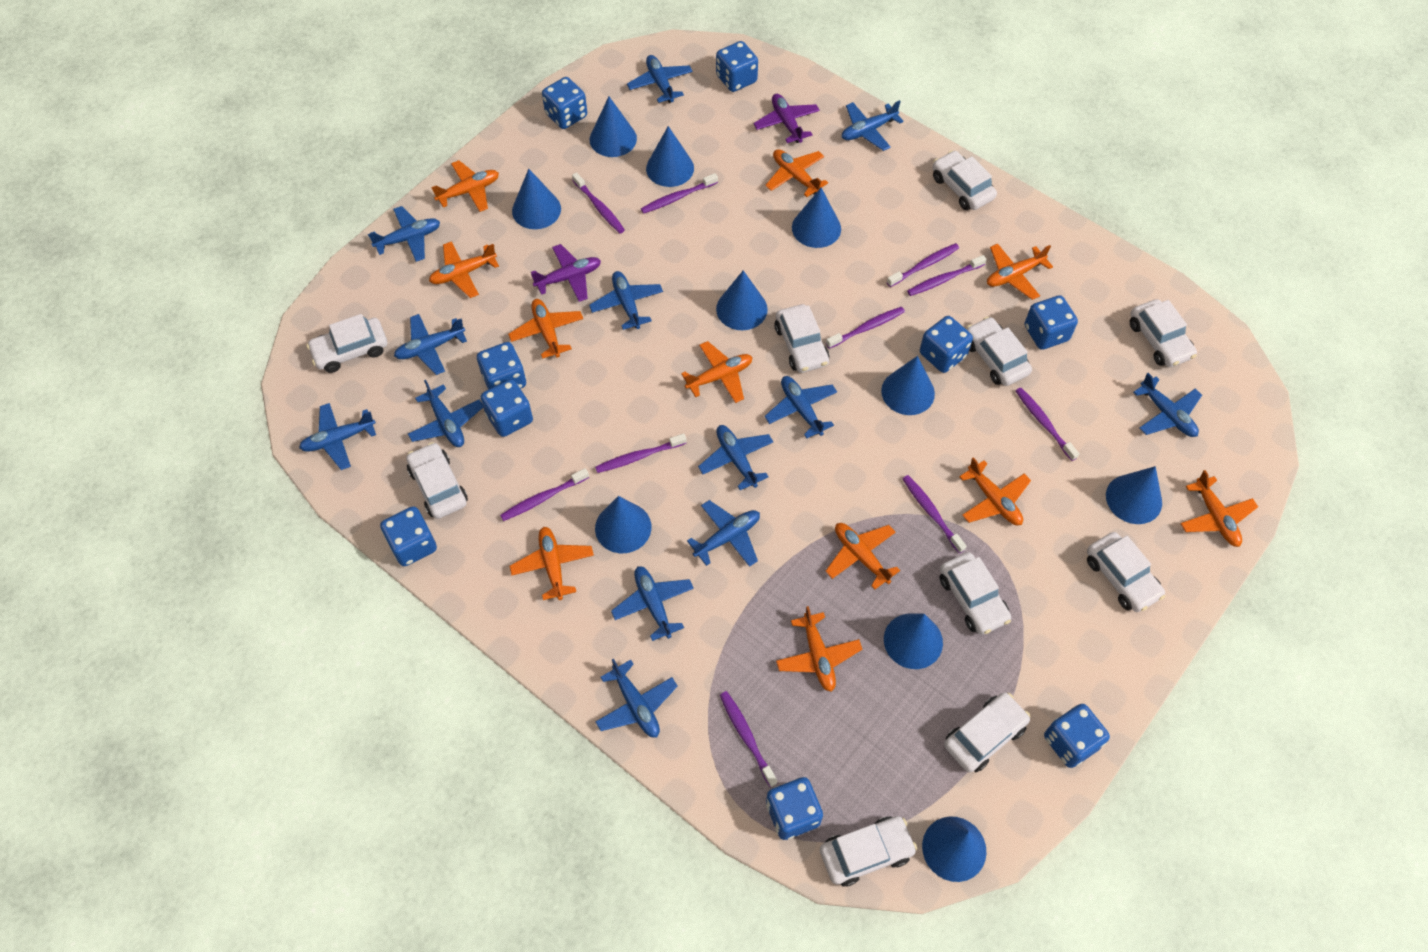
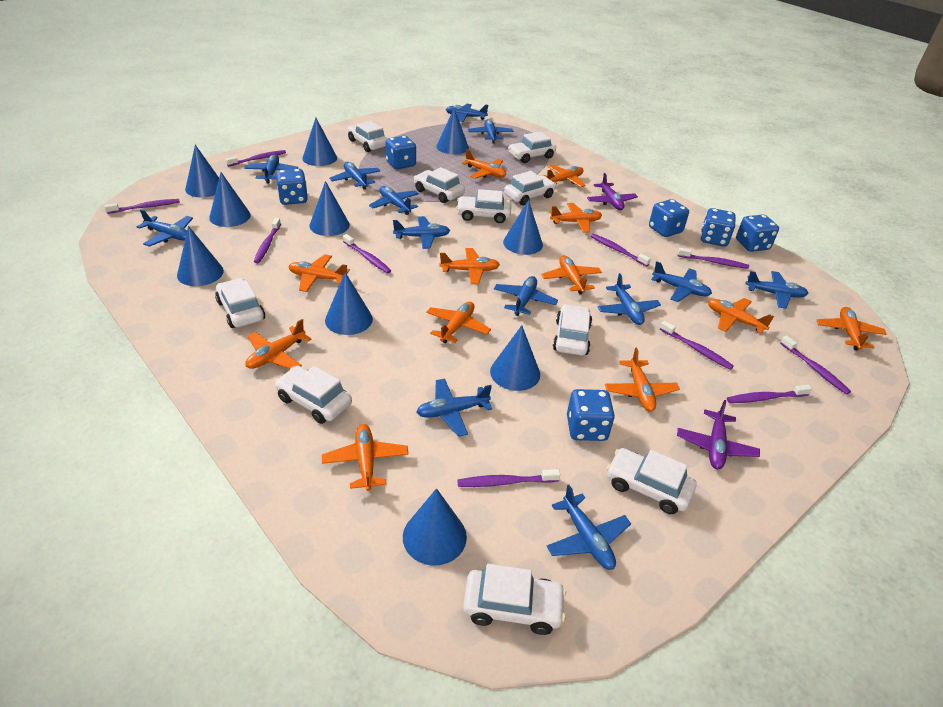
blue dice: 9 -> 6
orange plane: 11 -> 12

